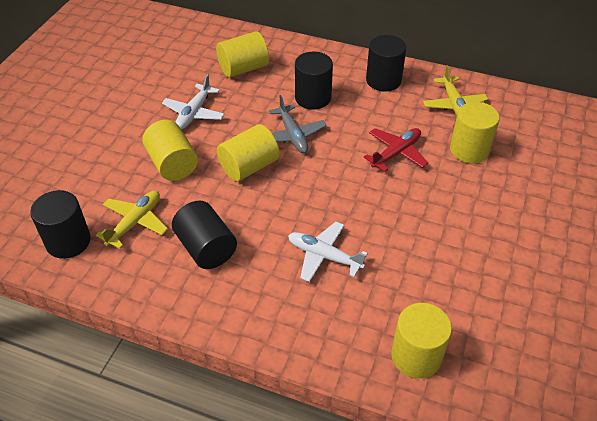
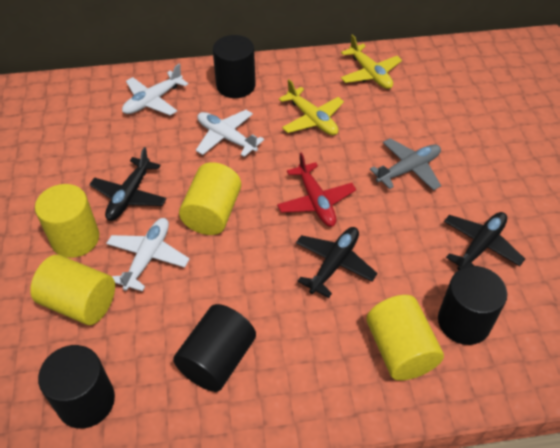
black plane: 0 -> 3
white plane: 2 -> 3
yellow cylinder: 5 -> 4

